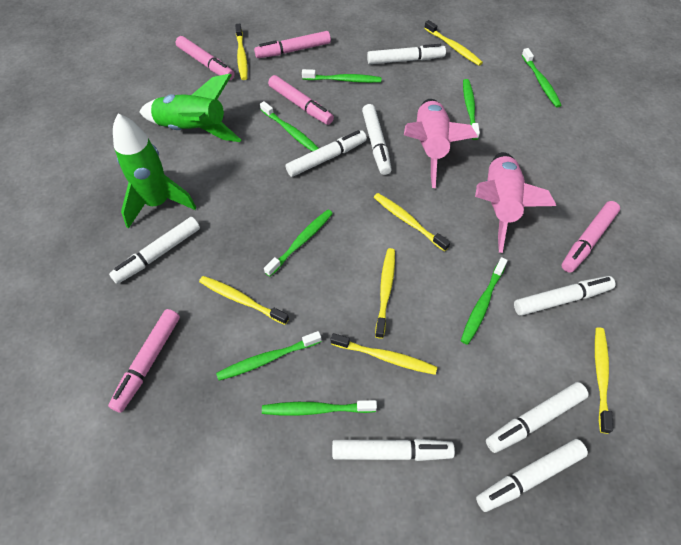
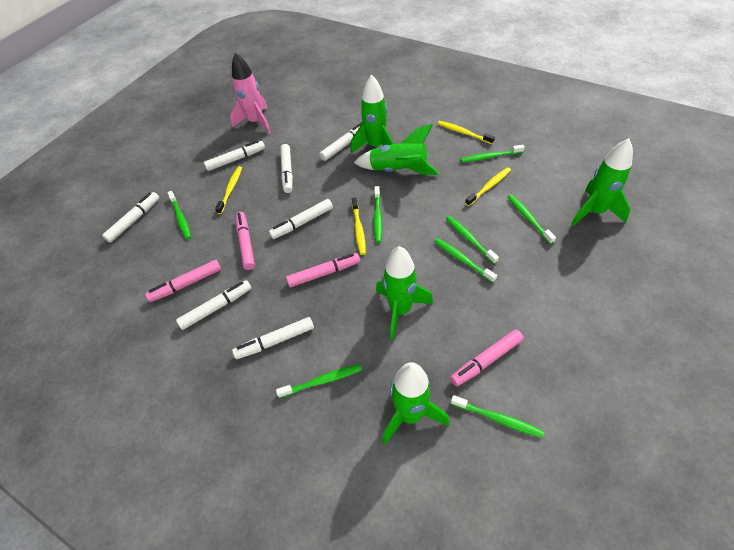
green rocket: 2 -> 5
pink marker: 5 -> 4
pink rocket: 2 -> 1
white marker: 8 -> 7
yellow toothbrush: 7 -> 4

